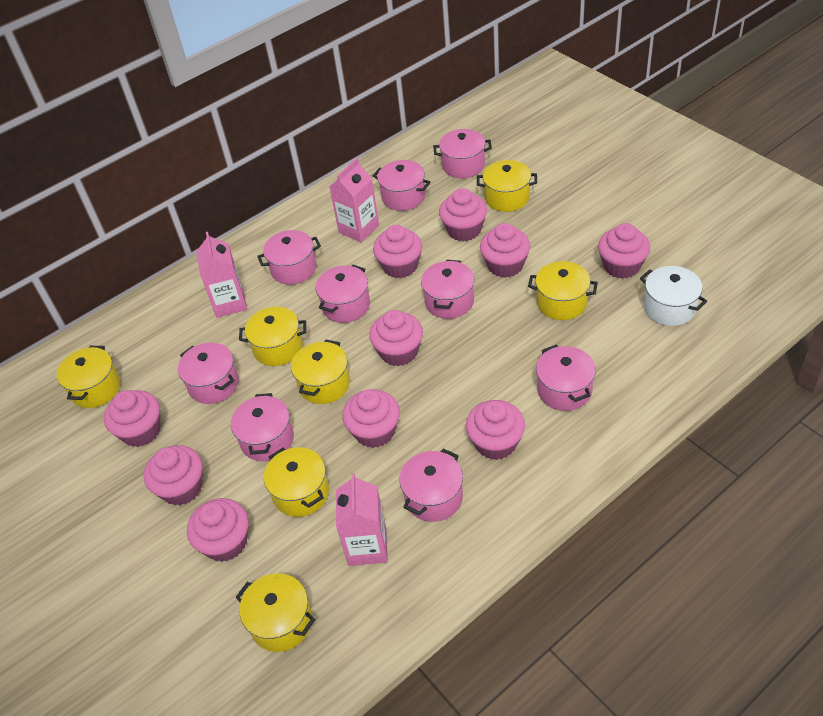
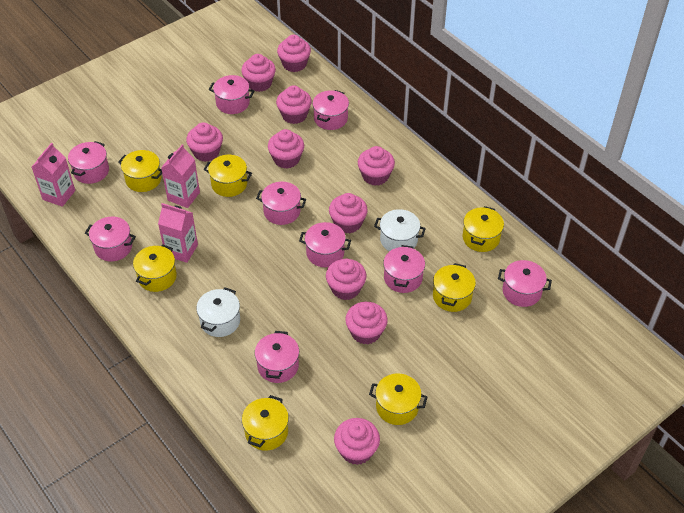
white pot: 1 -> 2

